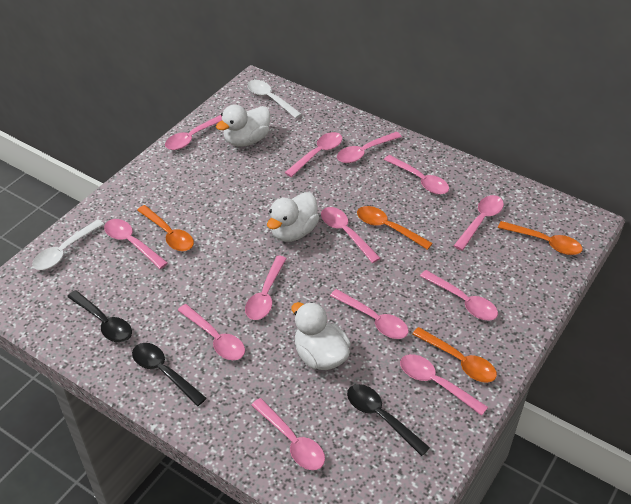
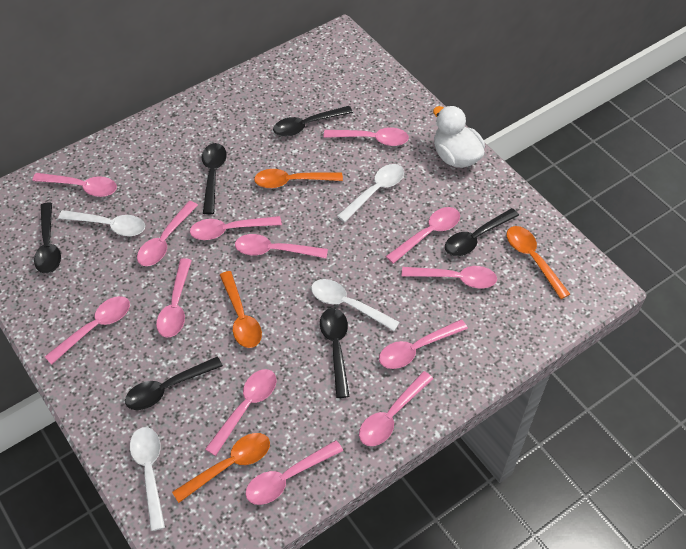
black spoon: 3 -> 6
white duck: 3 -> 1
white spoon: 2 -> 4

